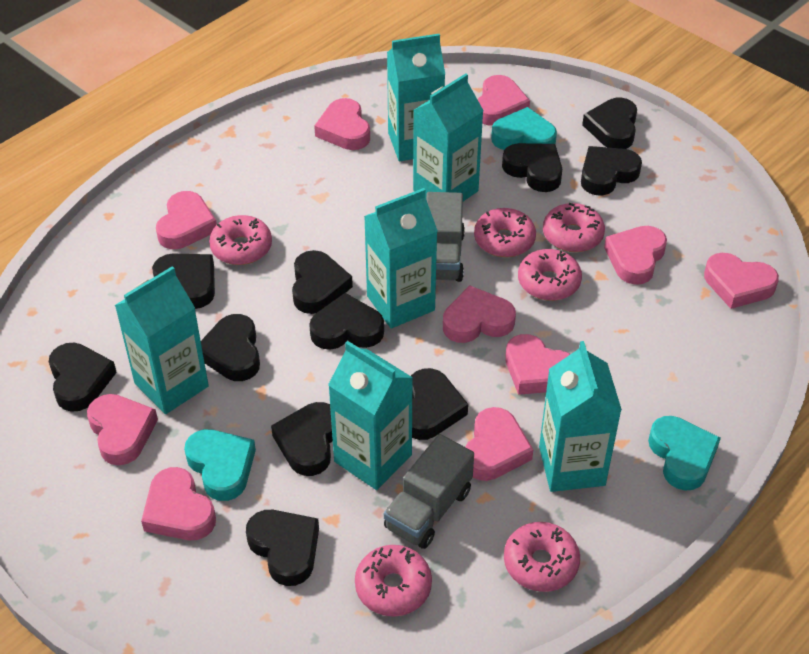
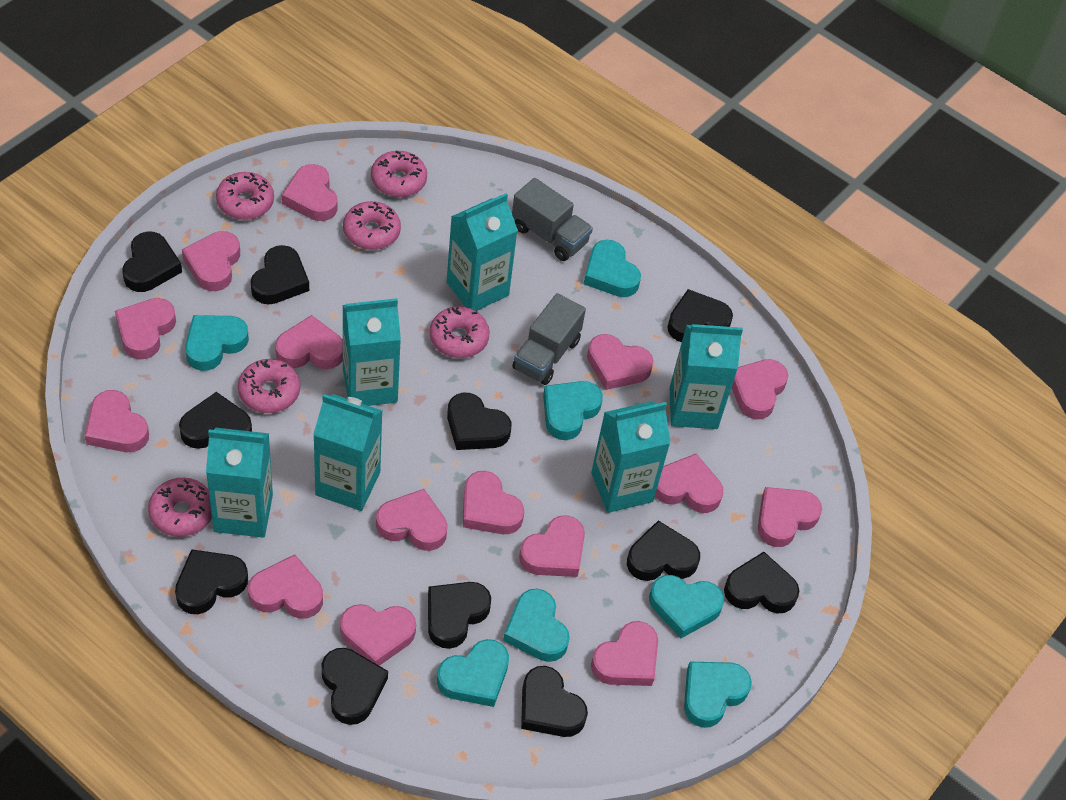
pink heart: 10 -> 15
turquoise heart: 3 -> 7

